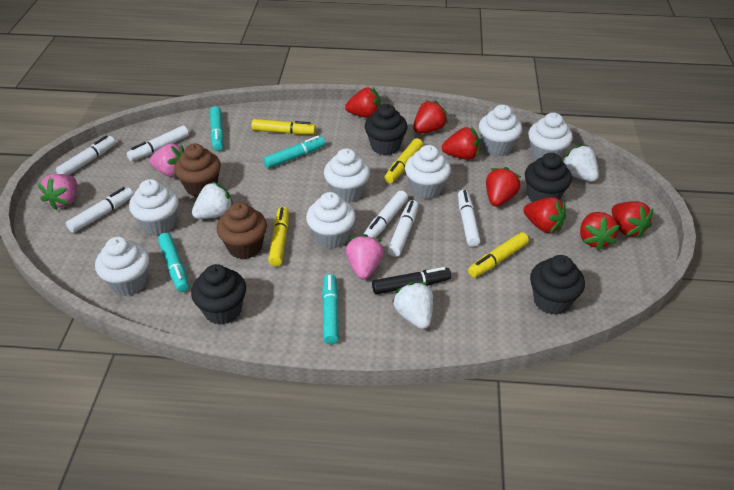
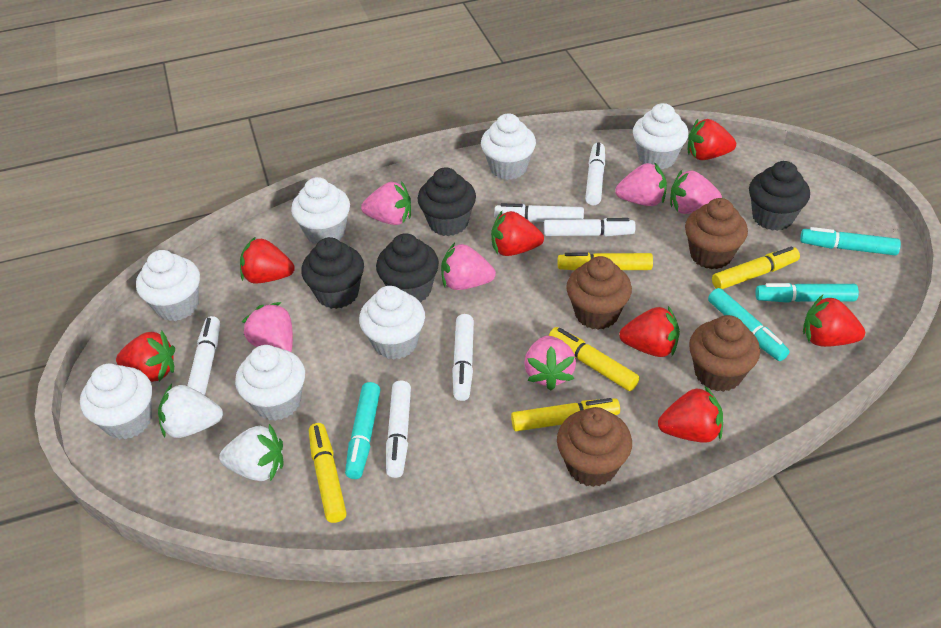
black marker: 1 -> 0
brown cupcake: 2 -> 4
pink strawberry: 3 -> 6
white strawberry: 3 -> 2
yellow marker: 4 -> 5

